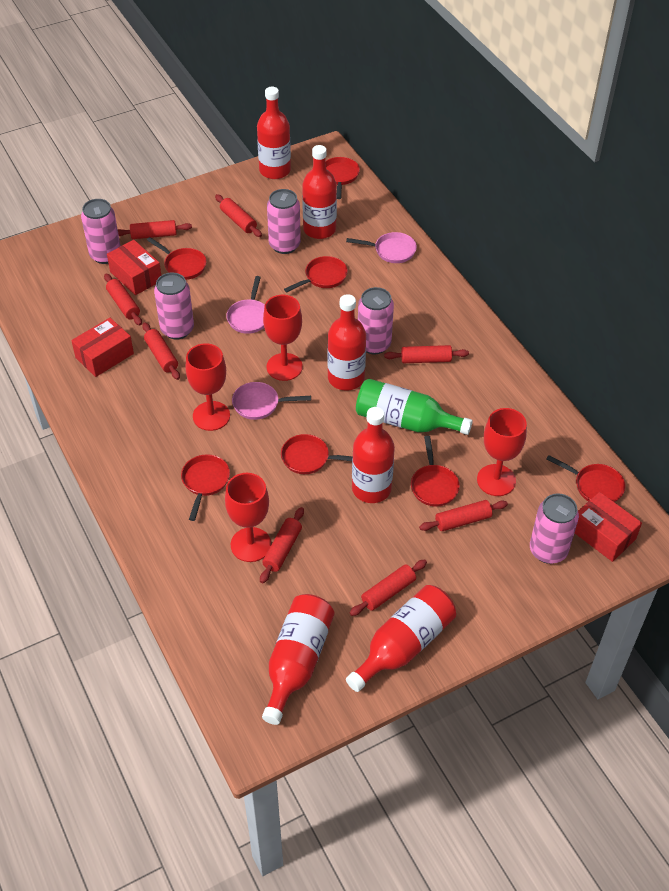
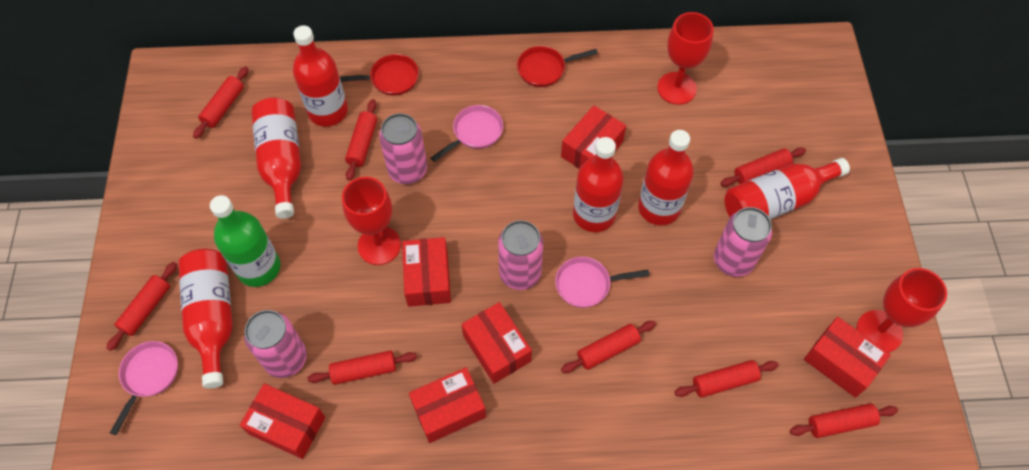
pink can: 5 -> 4
red box: 3 -> 6
red goblet: 4 -> 3
red pan: 7 -> 2

